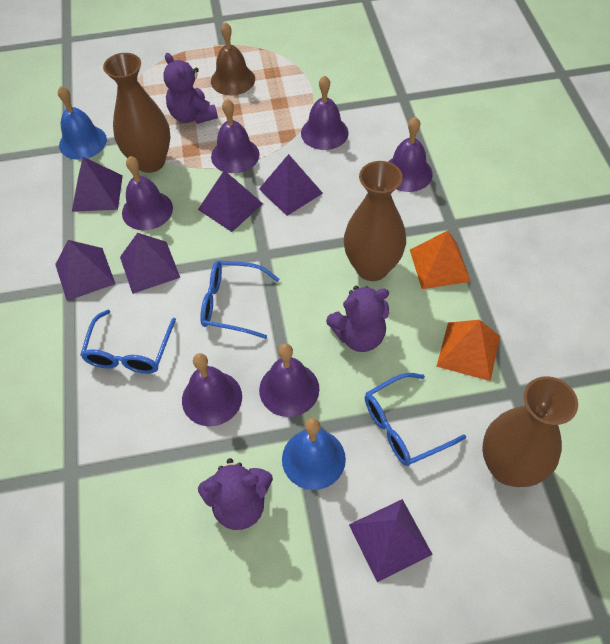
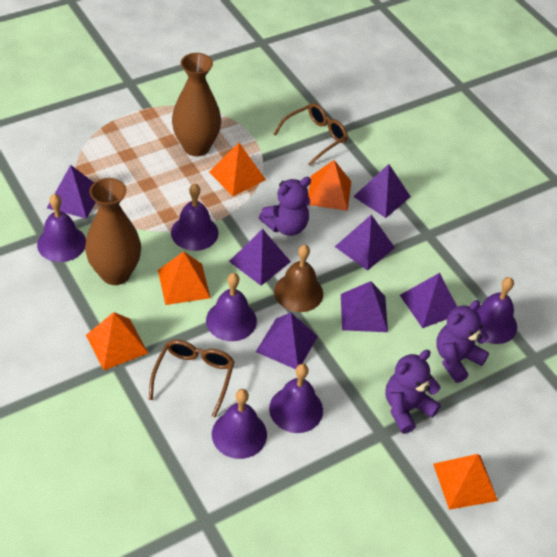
blue bell: 2 -> 0
blue glasses: 3 -> 0
brown glasses: 0 -> 2
brown vase: 3 -> 2
orange pyramid: 2 -> 5
purple pyramid: 6 -> 7

